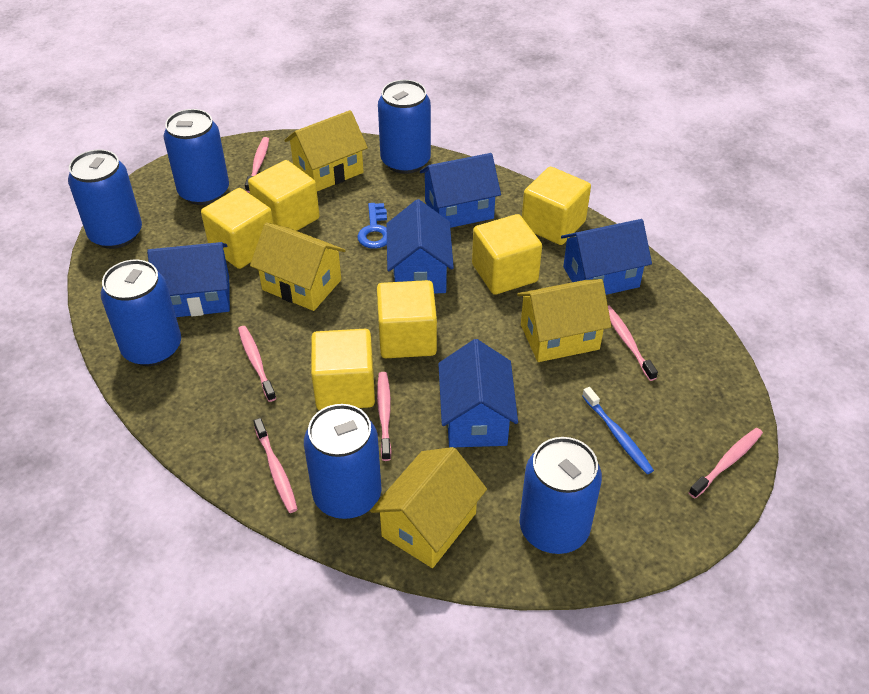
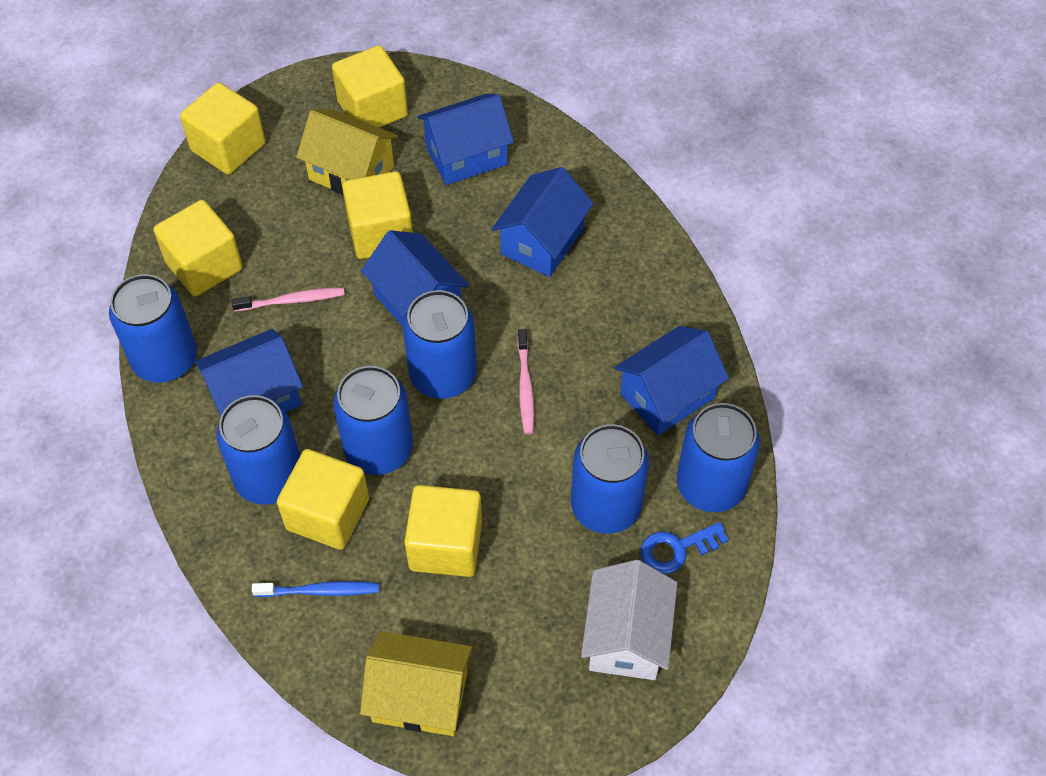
pink toothbrush: 6 -> 2
white house: 0 -> 1
yellow house: 4 -> 2

